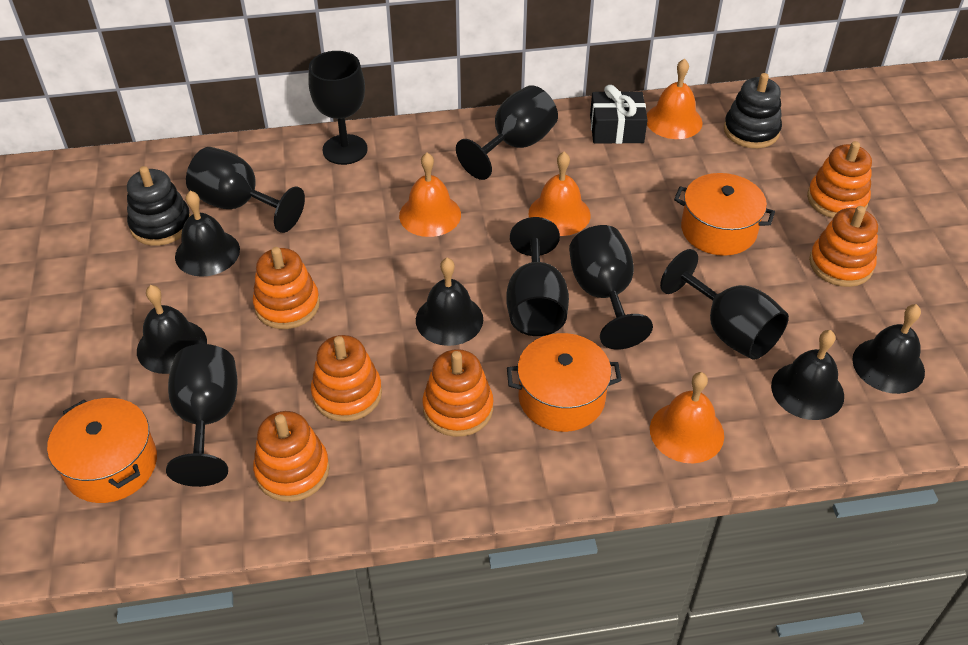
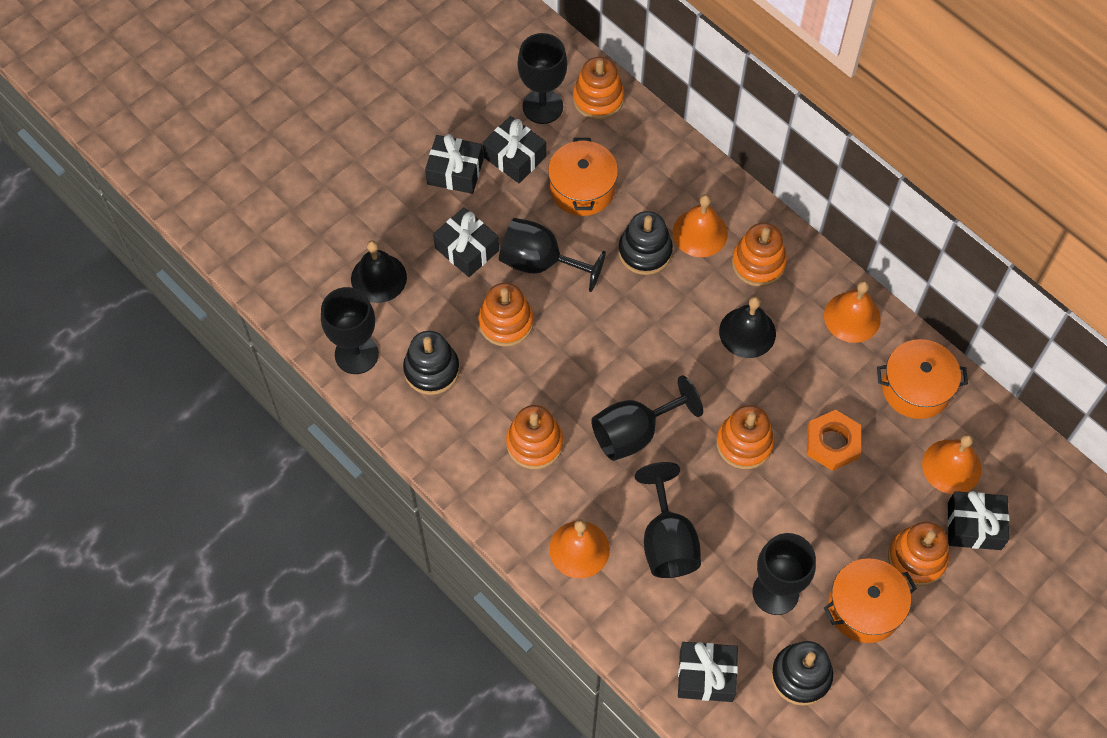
black bell: 5 -> 2
black gift: 1 -> 5
black goblet: 7 -> 6
black stacking toy: 2 -> 3
orange nut: 0 -> 1

